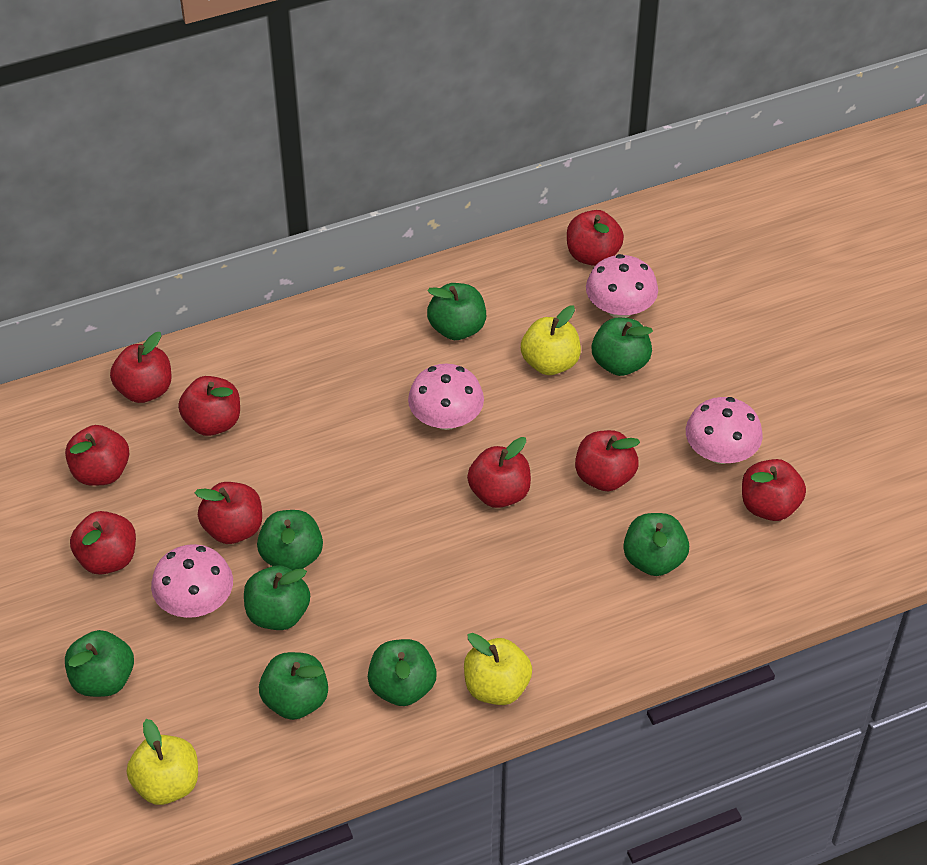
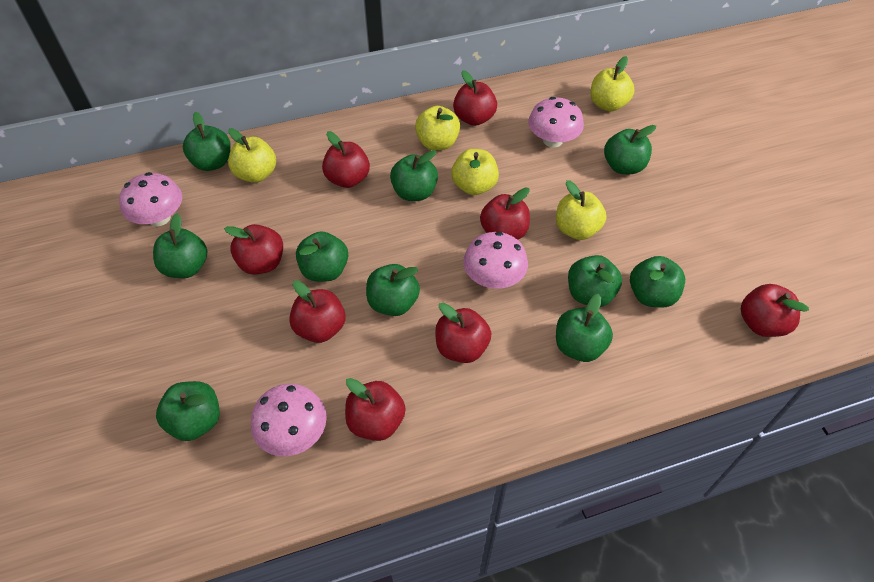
green apple: 8 -> 10
red apple: 9 -> 8
yellow apple: 3 -> 5

